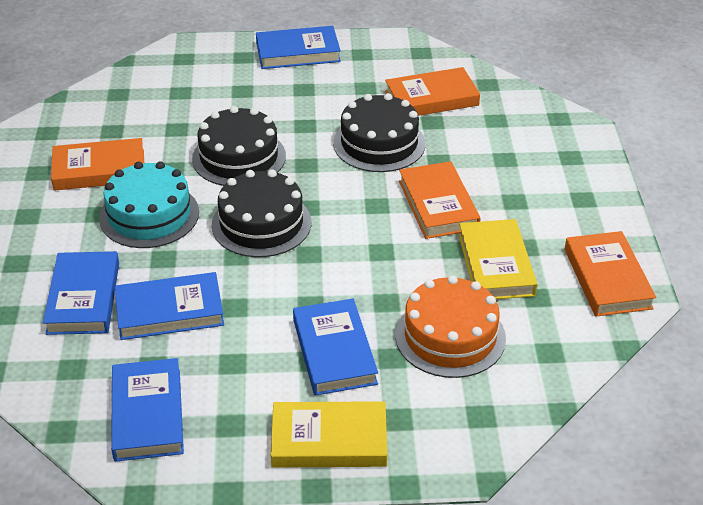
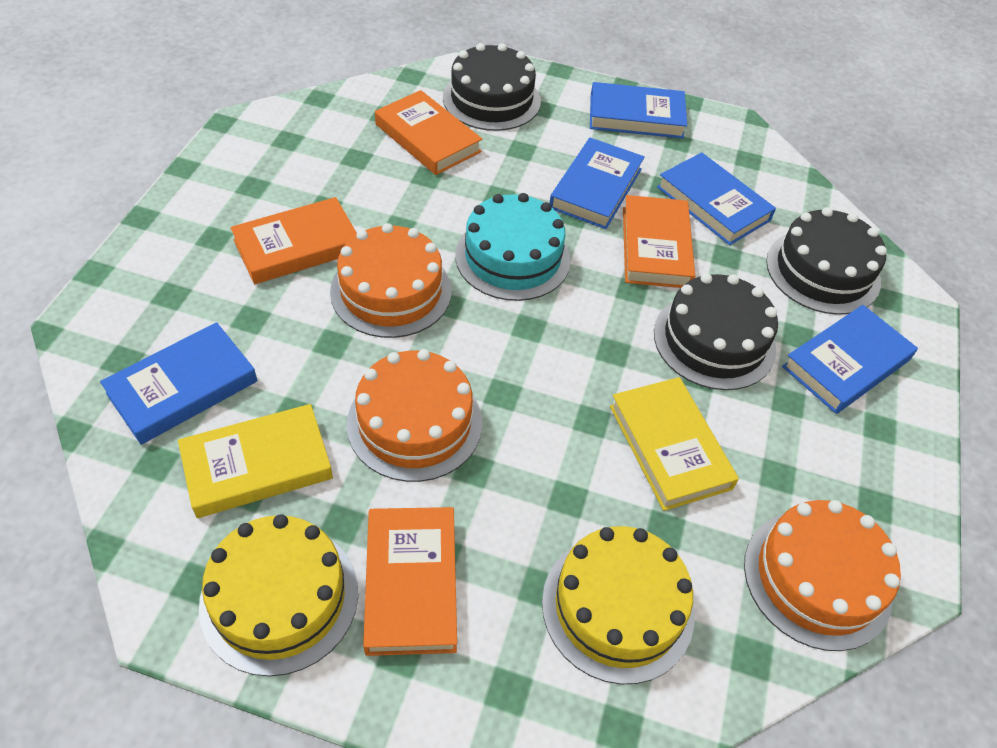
orange cake: 1 -> 3
yellow cake: 0 -> 2

